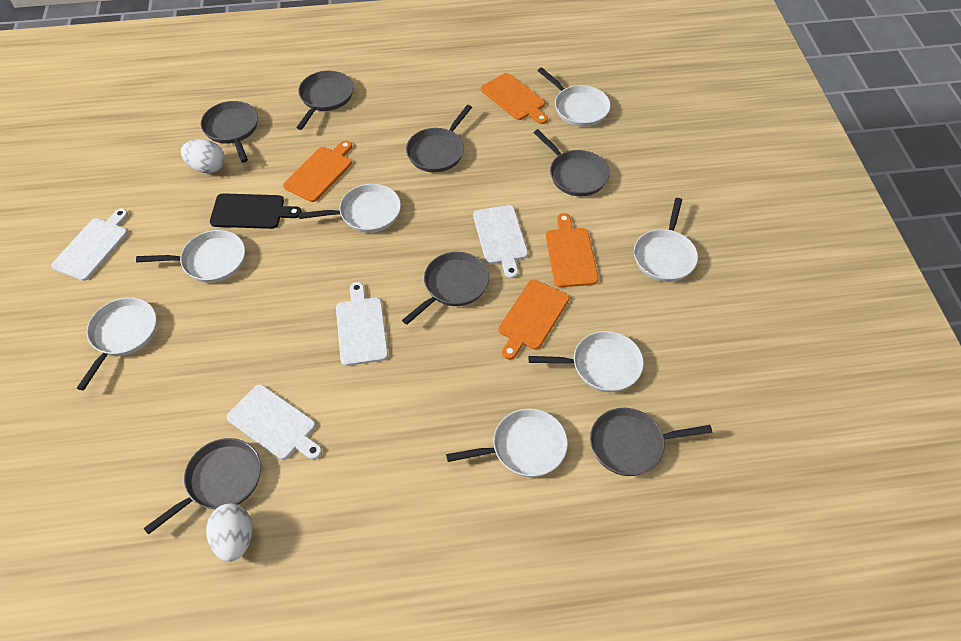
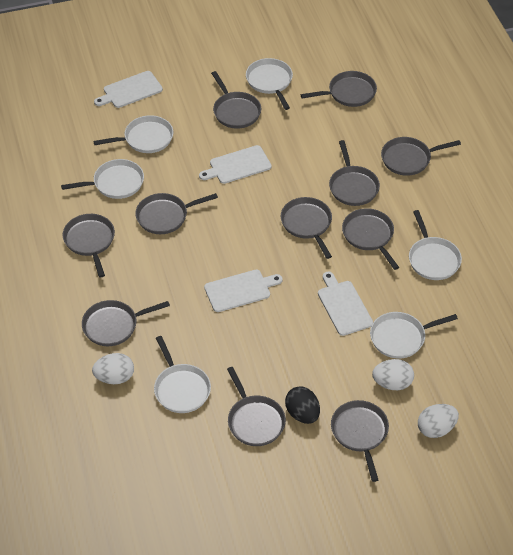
black cutting board: 1 -> 0
black egg: 0 -> 1
grey pan: 7 -> 11
orange cutting board: 4 -> 0
white egg: 2 -> 3
white pan: 7 -> 6

